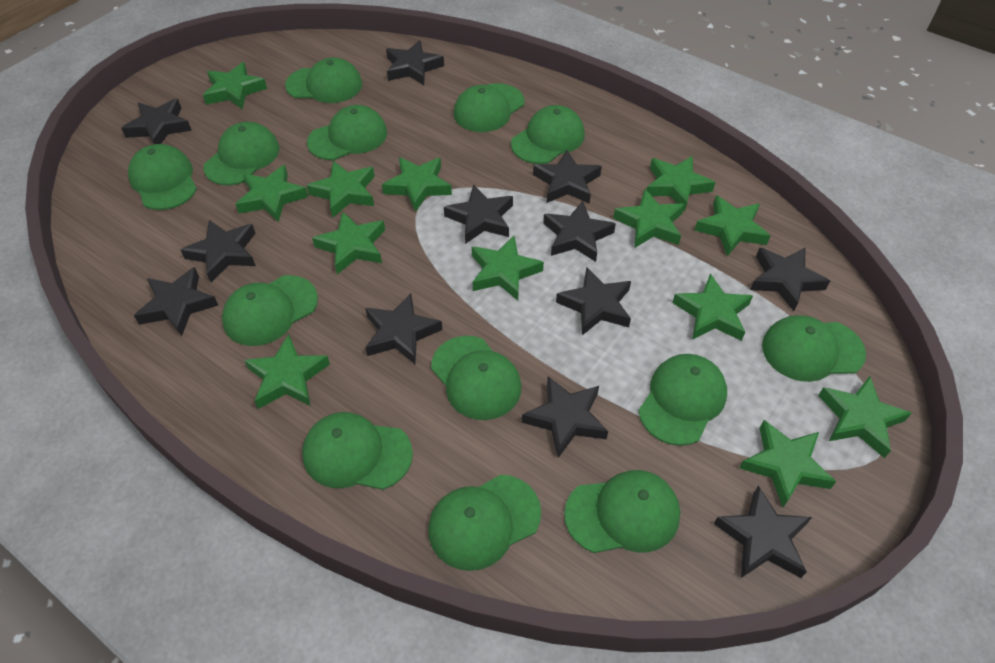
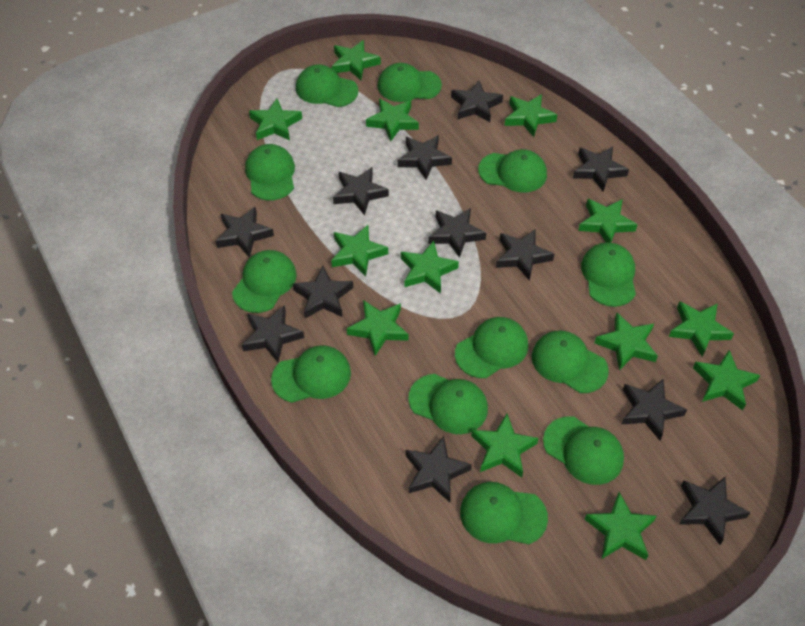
green cap: 13 -> 12

